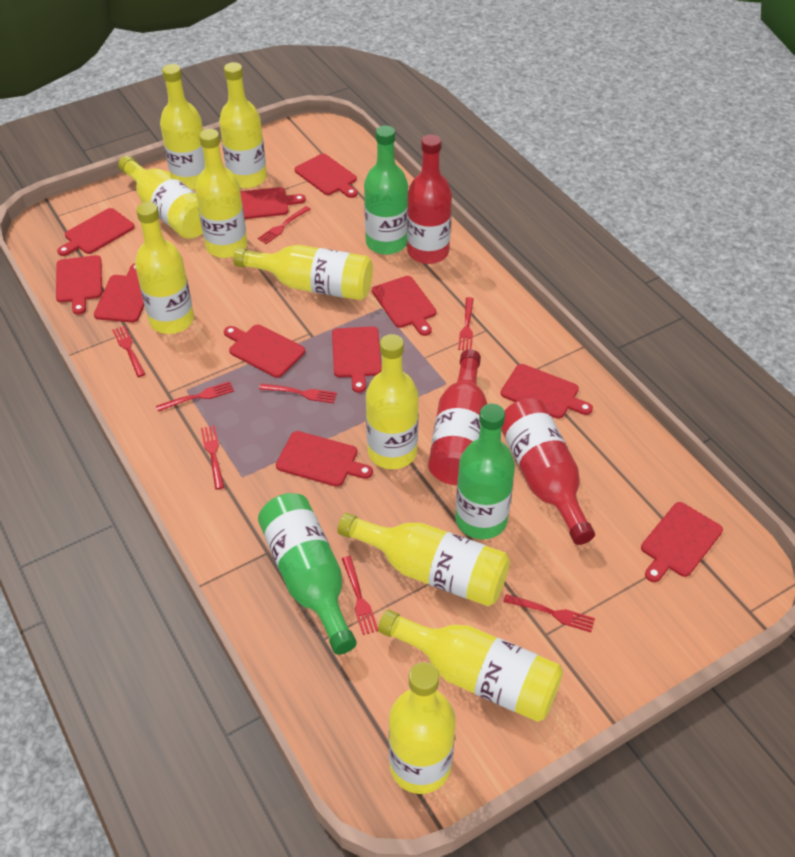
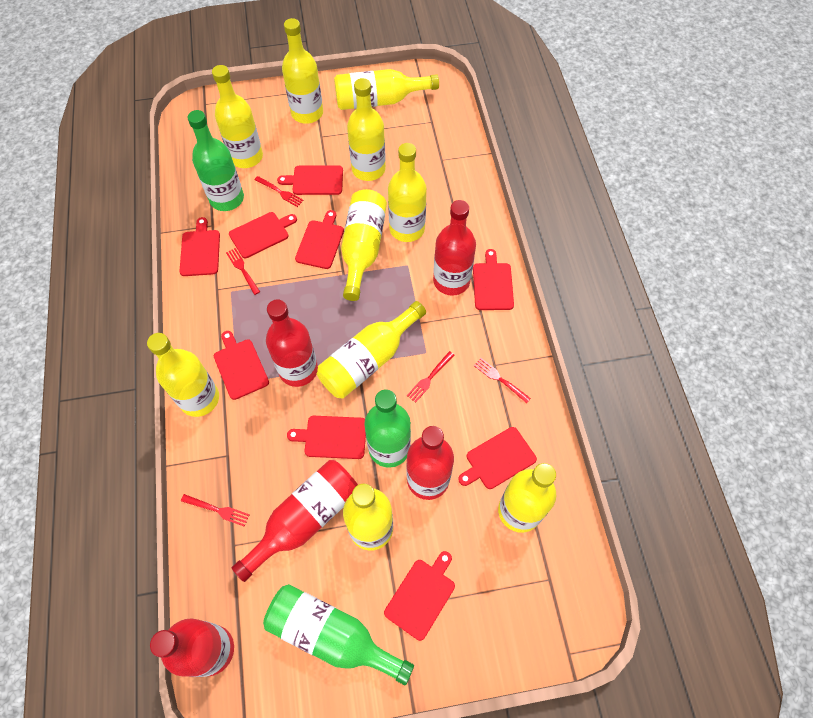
red bottle: 3 -> 5
red cutting board: 11 -> 9
red fork: 8 -> 5

